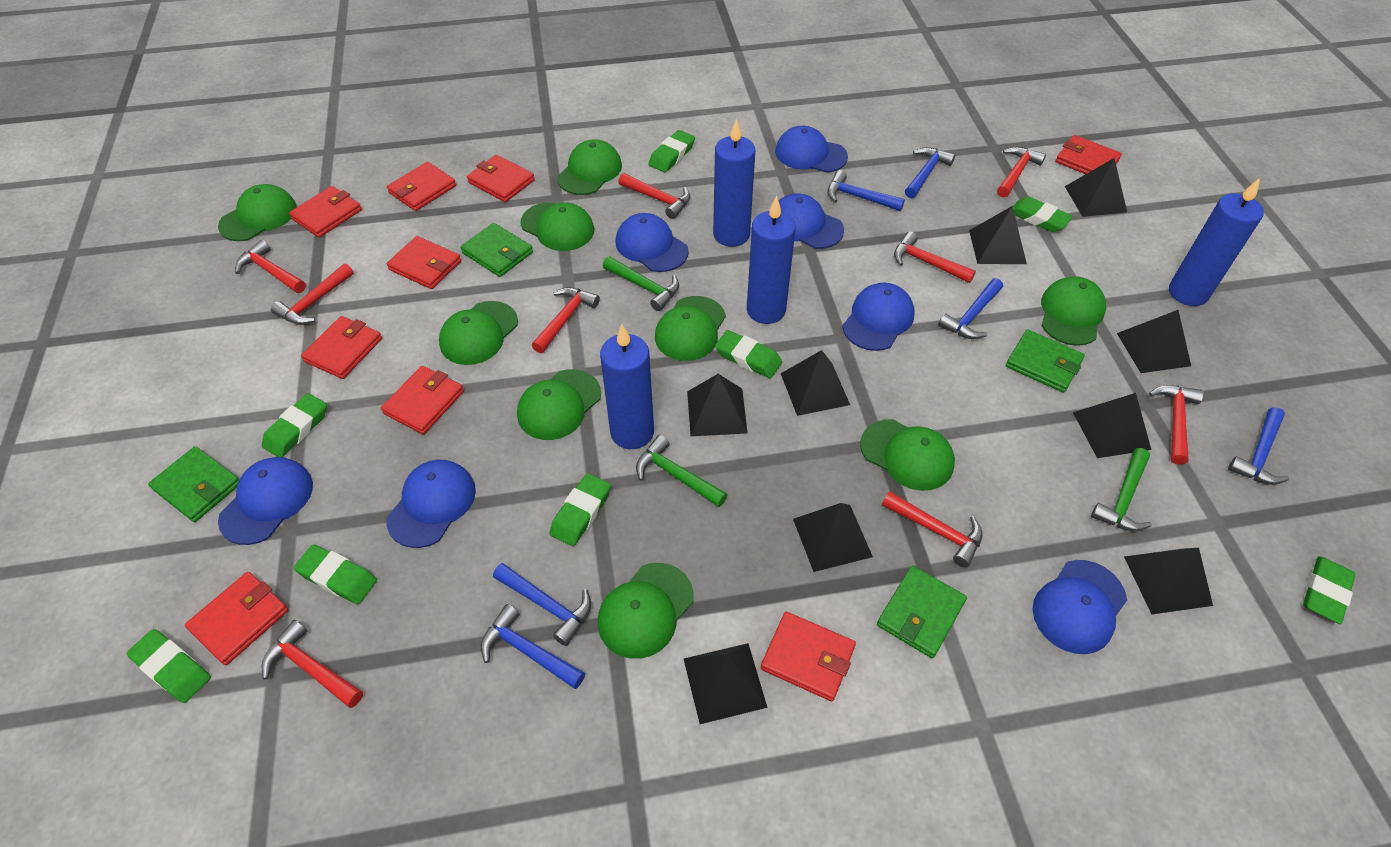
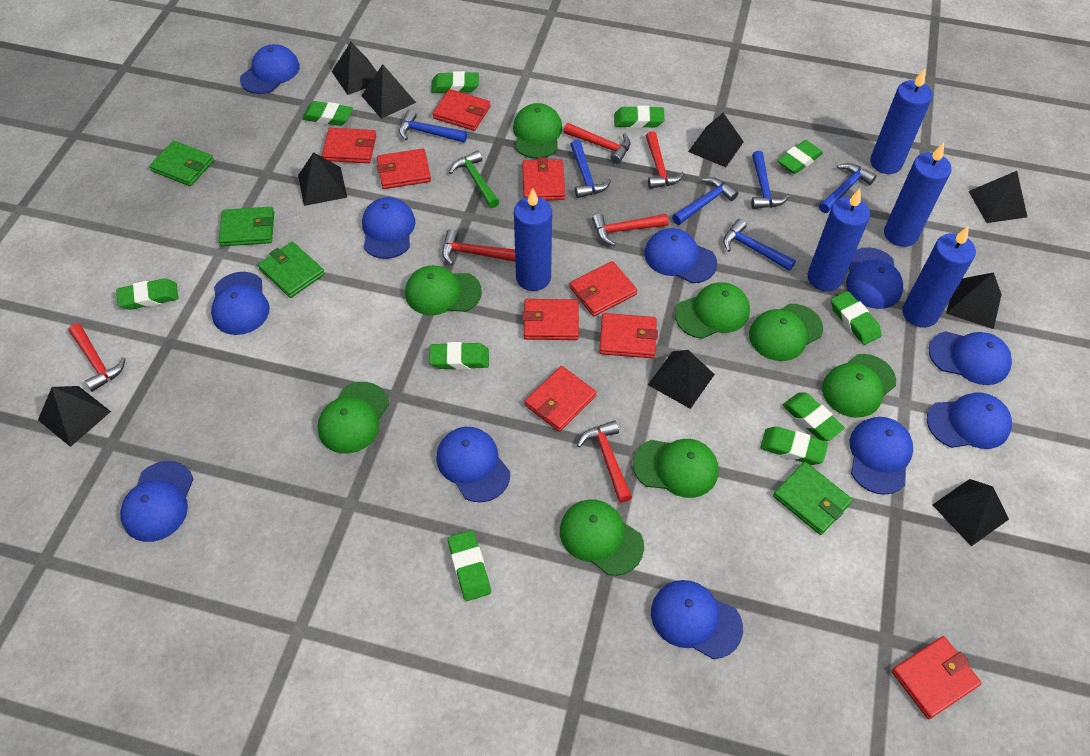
blue candle: 4 -> 5
blue cap: 7 -> 11
green cap: 9 -> 8
green eraser: 8 -> 10
green hammer: 3 -> 1
red hammer: 9 -> 6

